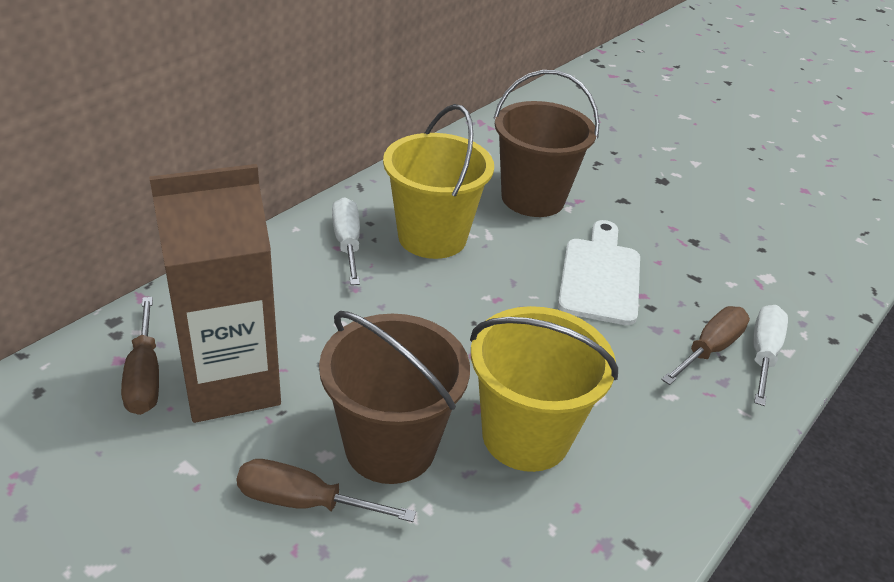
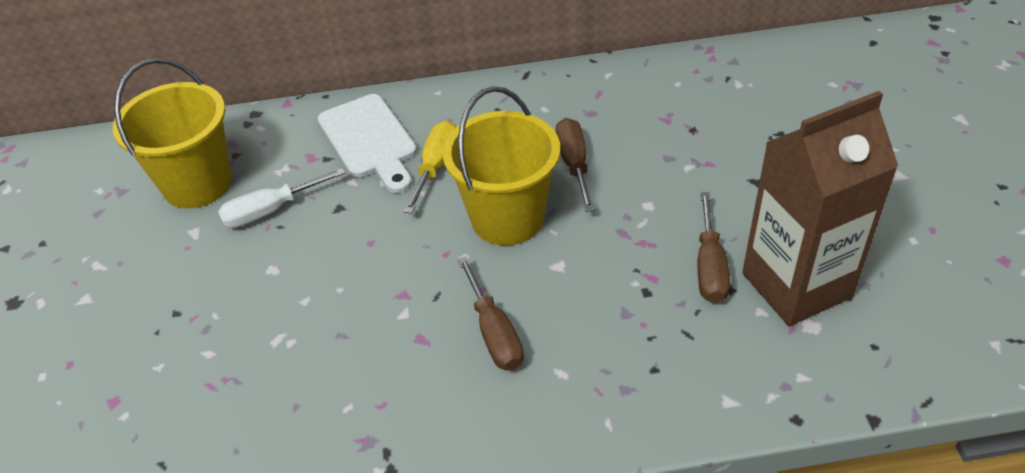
brown bucket: 2 -> 0
white screwdriver: 2 -> 1
yellow screwdriver: 0 -> 1

